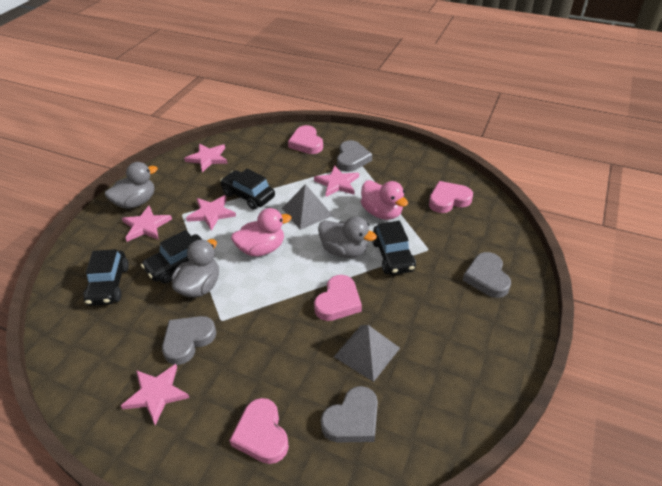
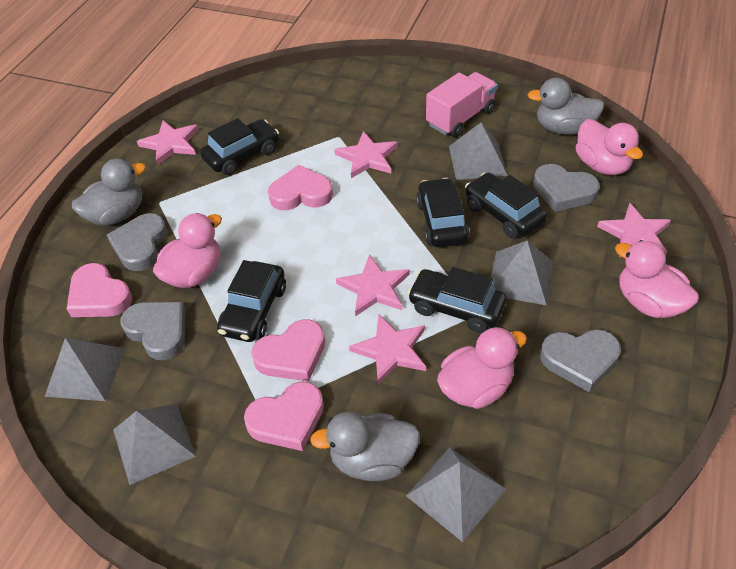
black car: 4 -> 5
grey pyramid: 2 -> 5
pink duck: 2 -> 4
pink truck: 0 -> 1

